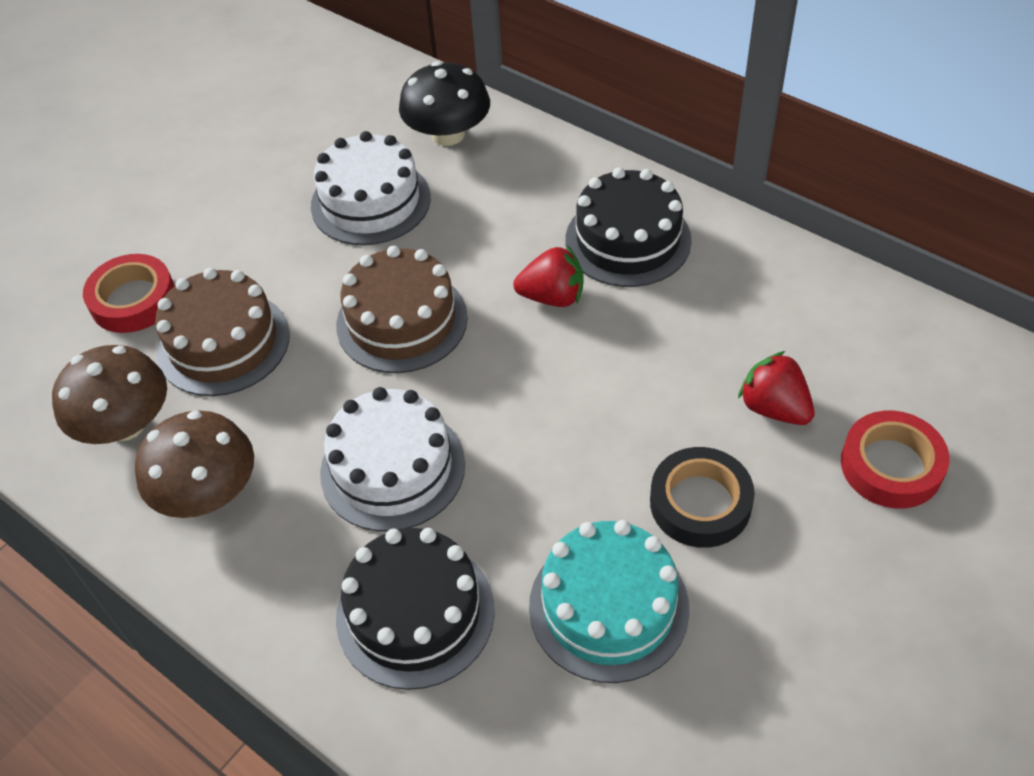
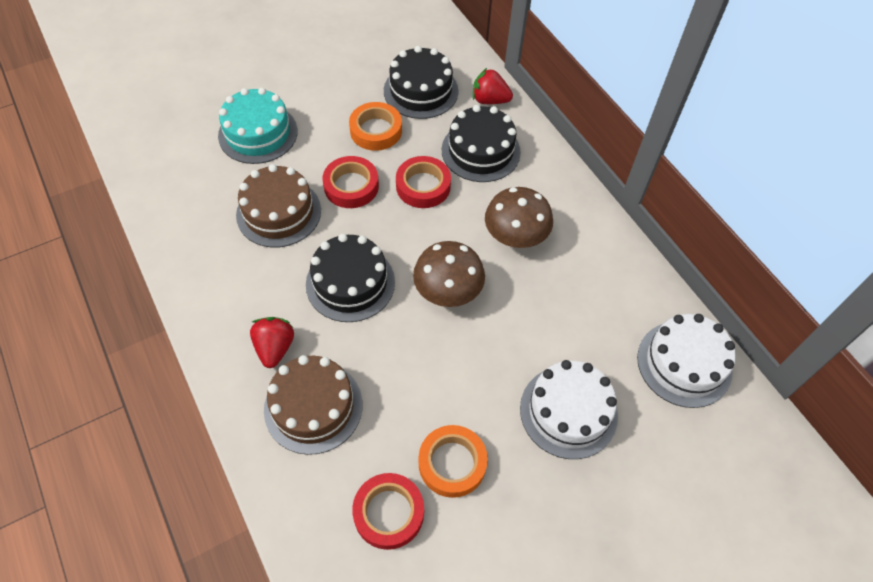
black cake: 2 -> 3
black mushroom: 1 -> 0
black tape: 1 -> 0
orange tape: 0 -> 2
red tape: 2 -> 3

